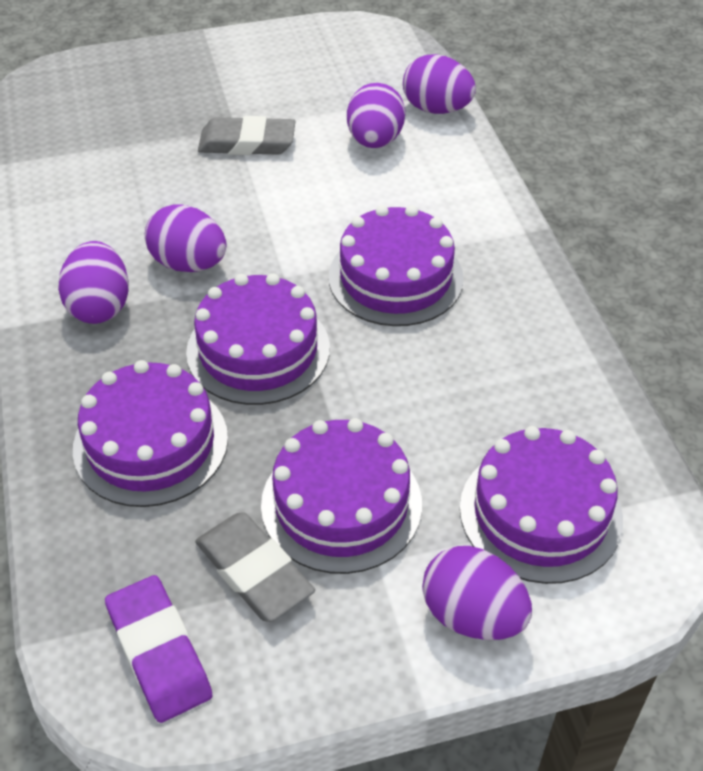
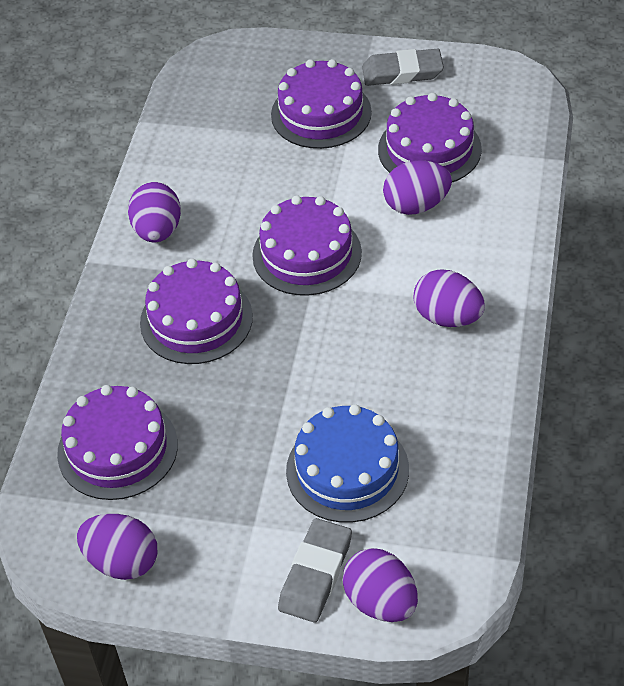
blue cake: 0 -> 1
purple eraser: 1 -> 0

